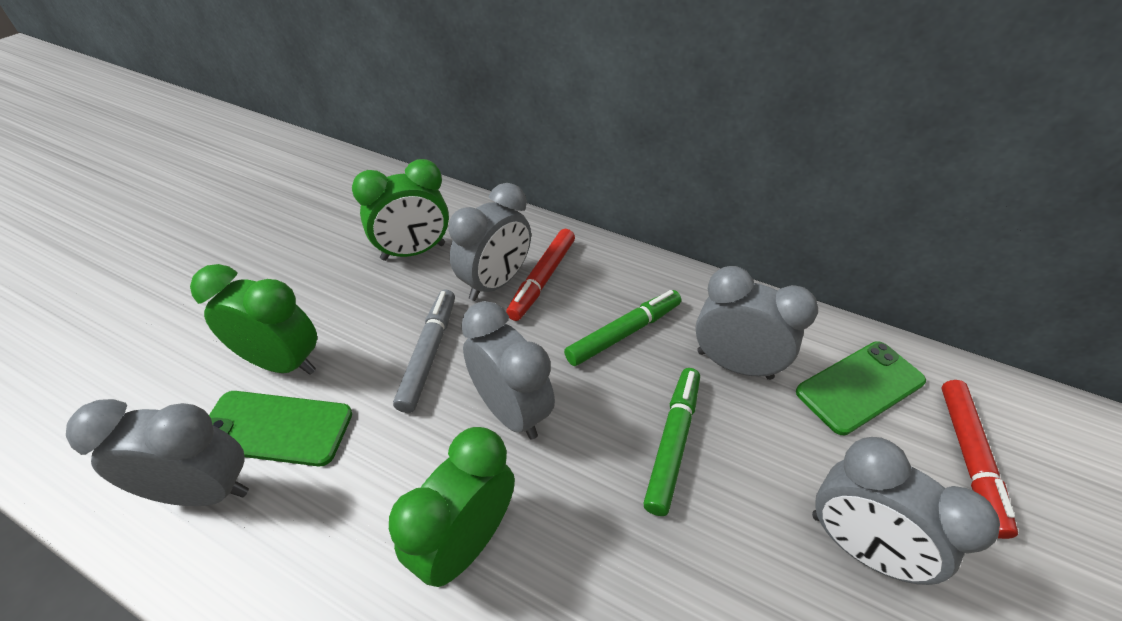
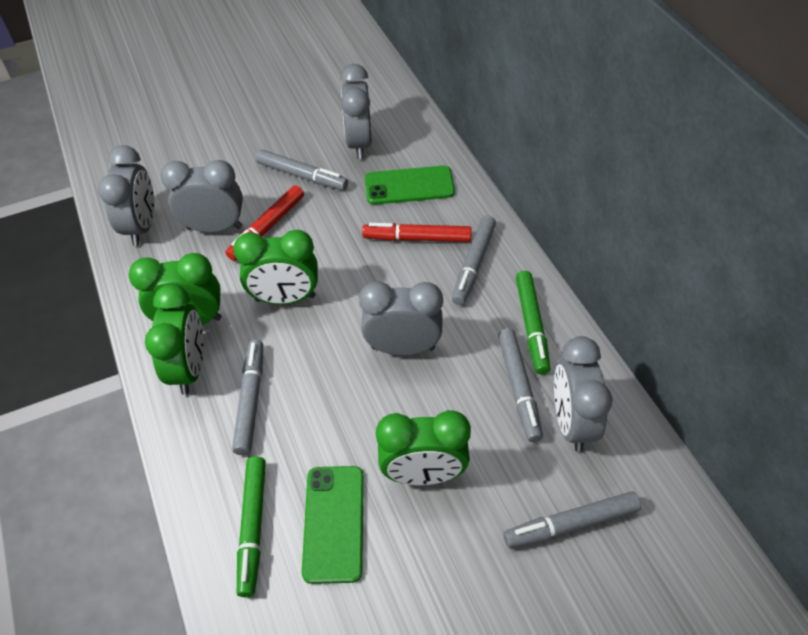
green clock: 3 -> 4
grey marker: 1 -> 5

